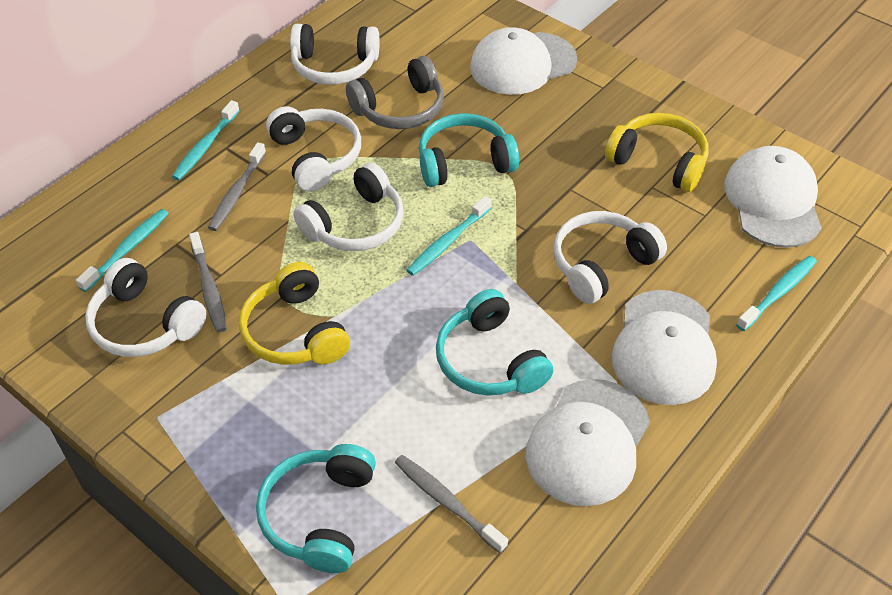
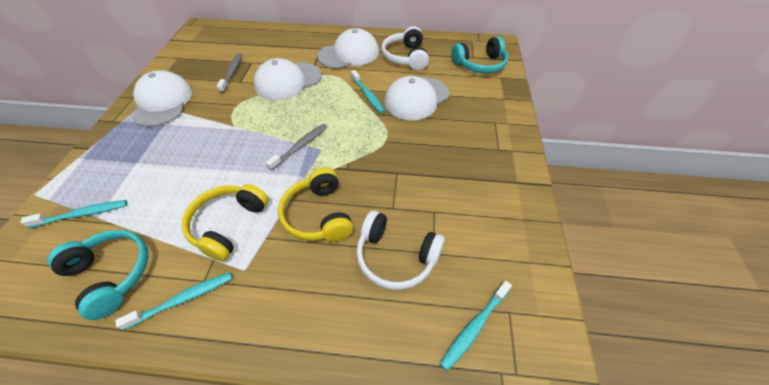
grey headphones: 1 -> 0
grey toothbrush: 3 -> 2
turquoise headphones: 3 -> 2
white headphones: 5 -> 2

